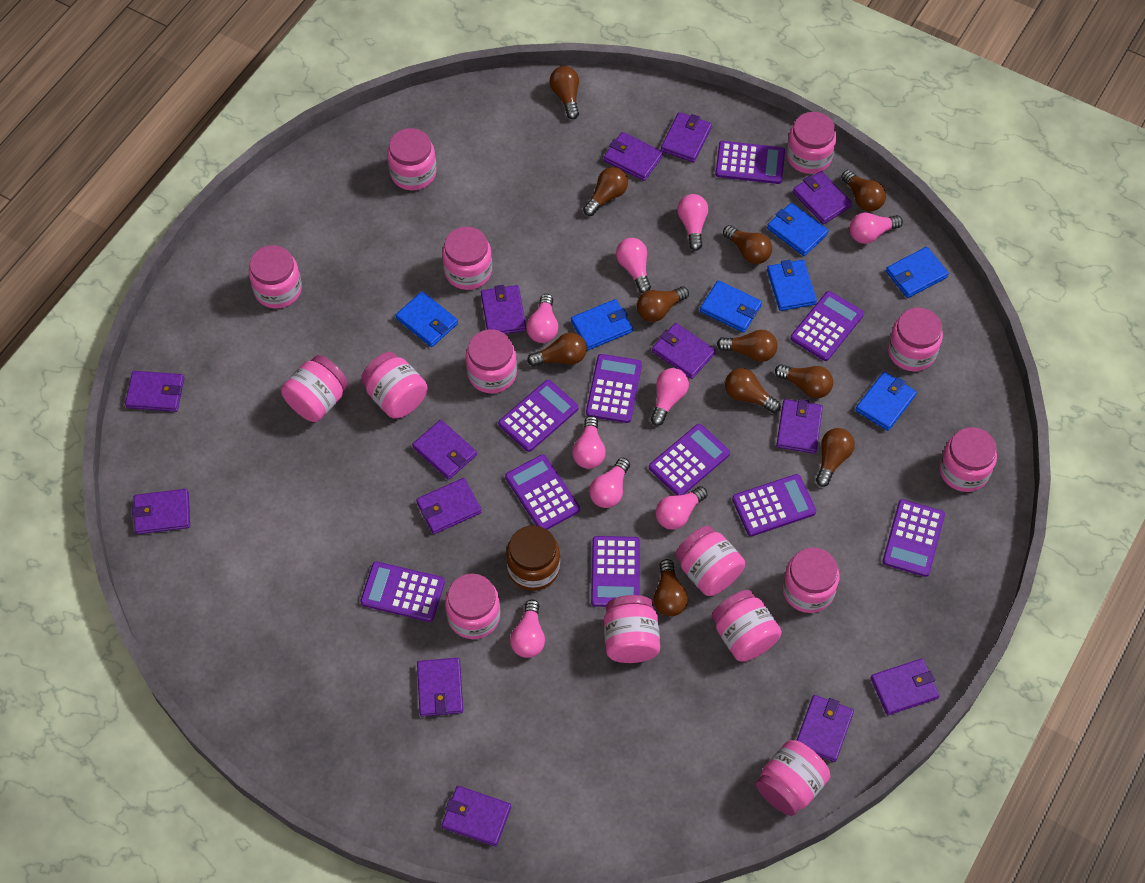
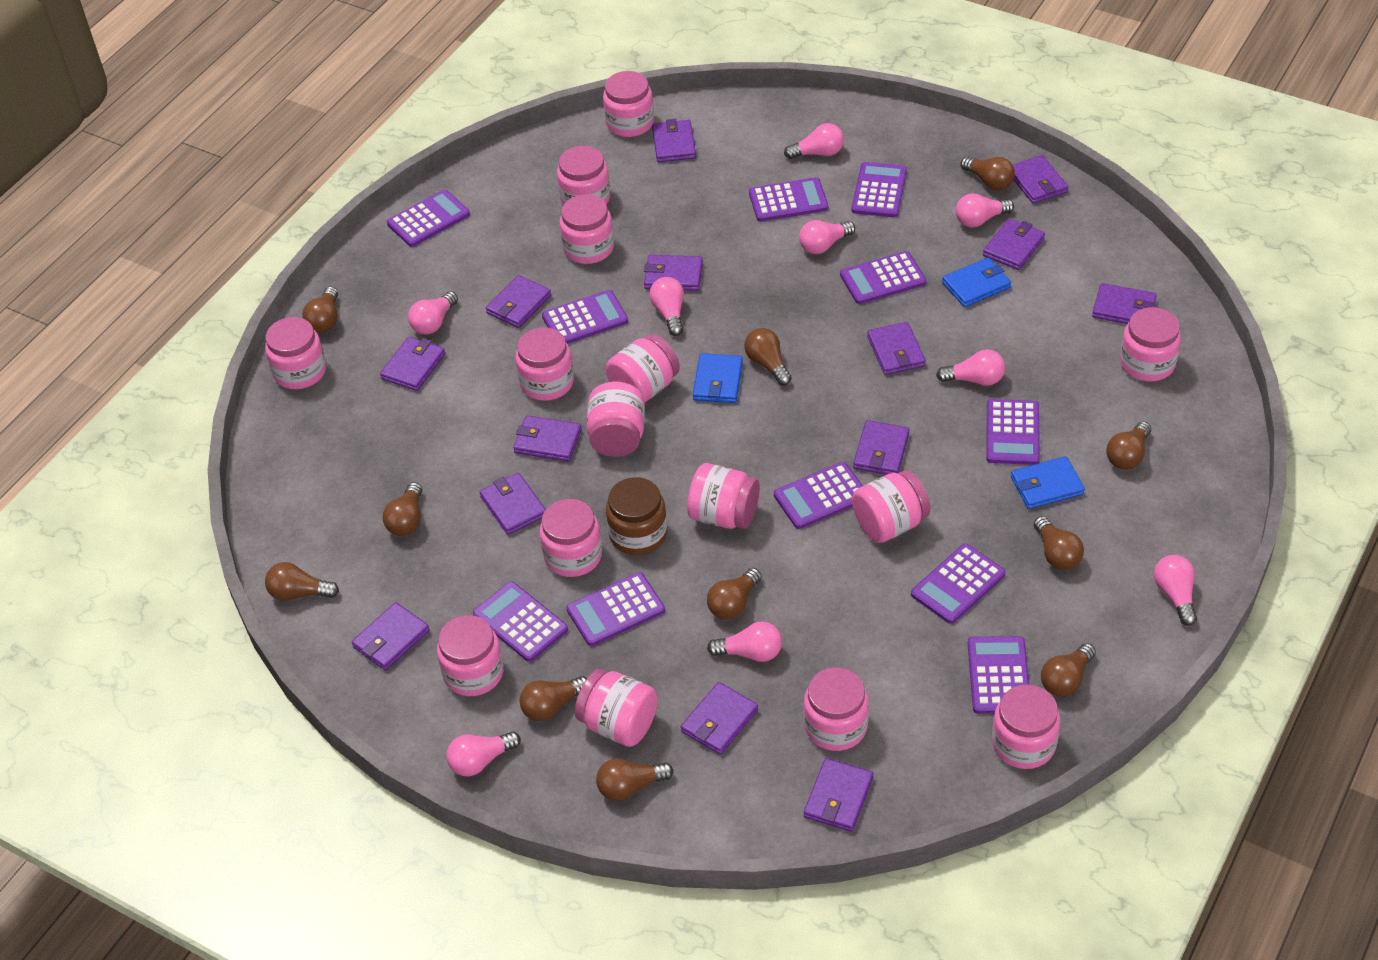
blue wallet: 7 -> 3
purple calculator: 10 -> 11

